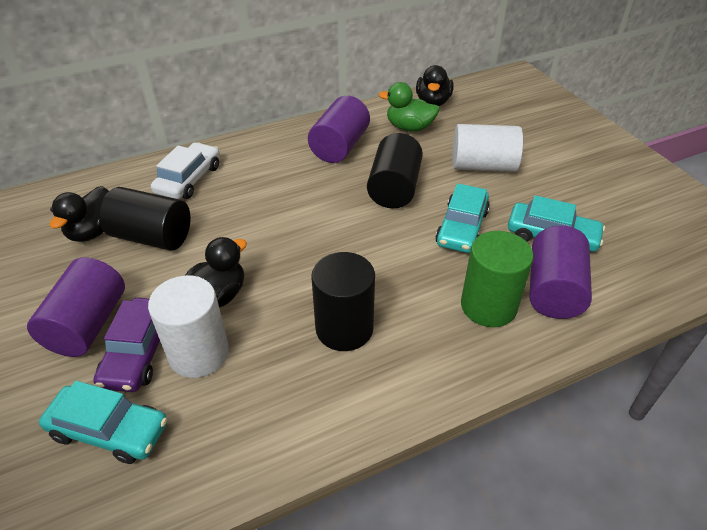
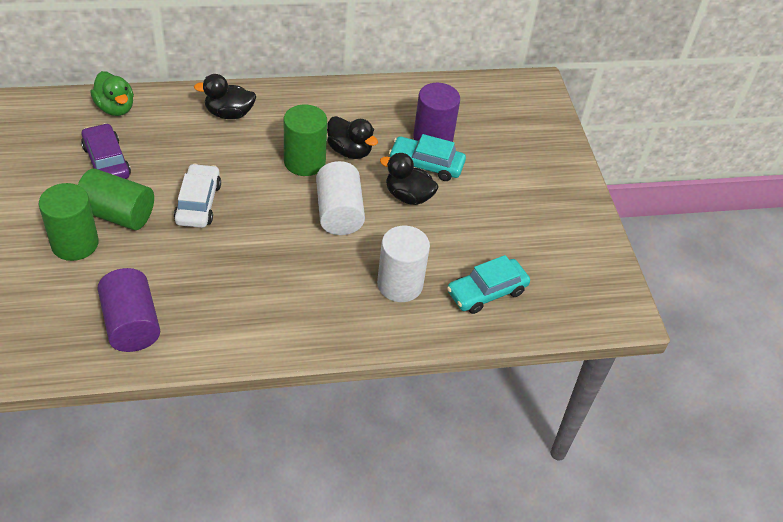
black cylinder: 3 -> 0
green cylinder: 1 -> 3
purple cylinder: 3 -> 2
turquoise car: 3 -> 2

